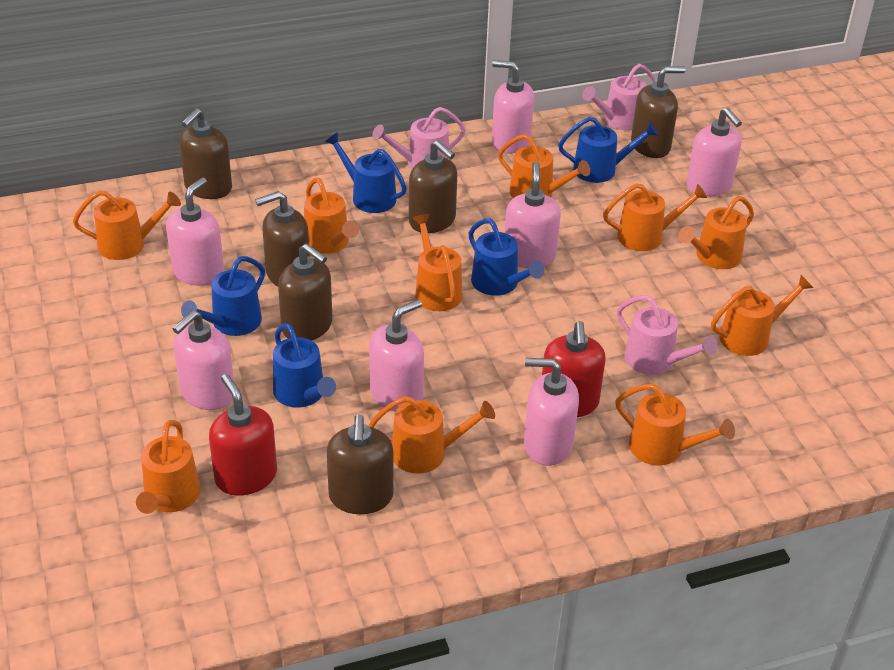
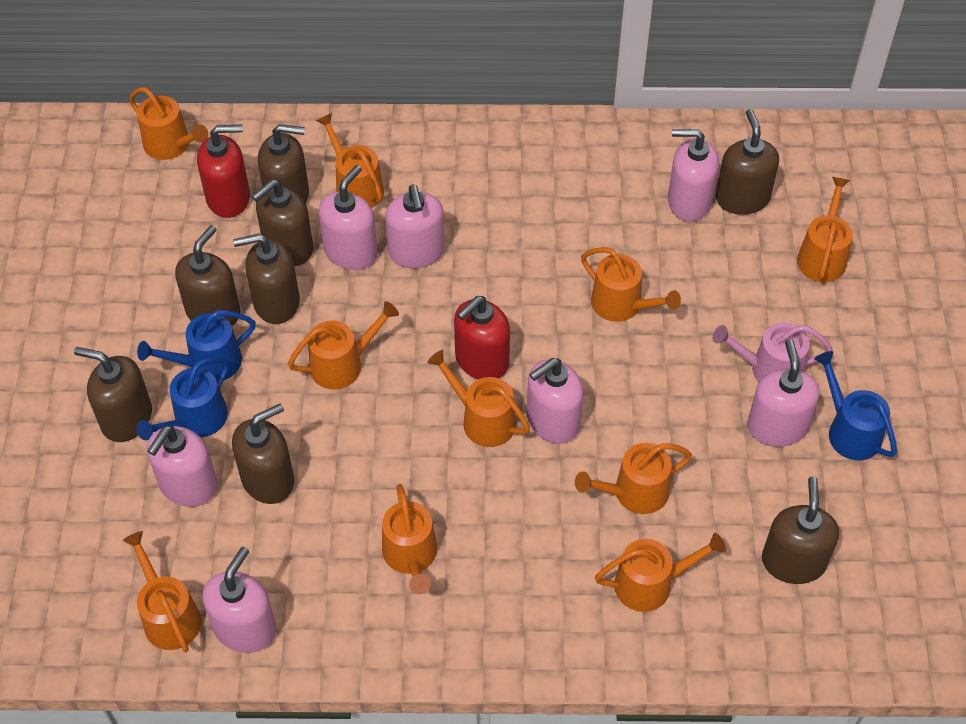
blue watering can: 5 -> 3
brown soap dispenser: 6 -> 8
pink watering can: 3 -> 1

